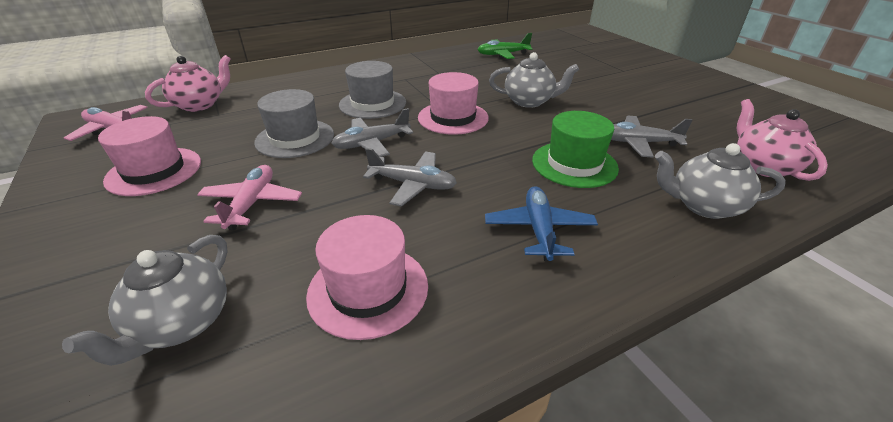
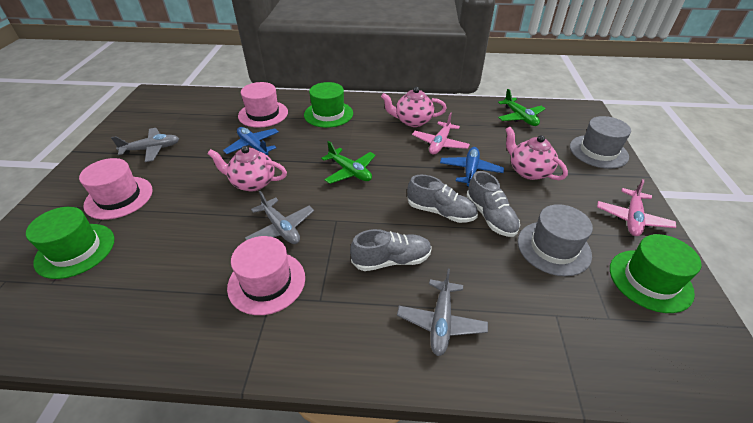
blue plane: 1 -> 2
green hat: 1 -> 3
green plane: 1 -> 2
grey shoe: 0 -> 3
grey teapot: 3 -> 0
pink teapot: 2 -> 3

